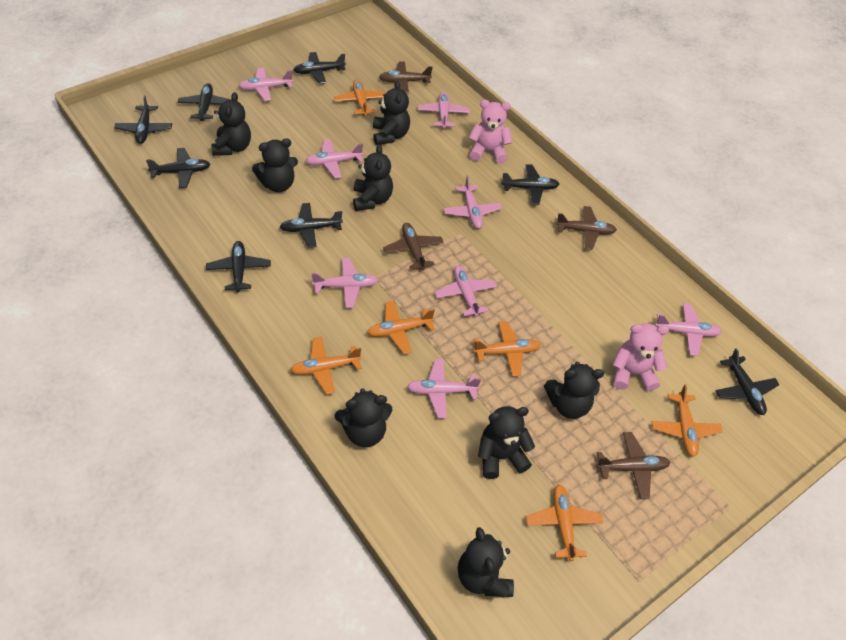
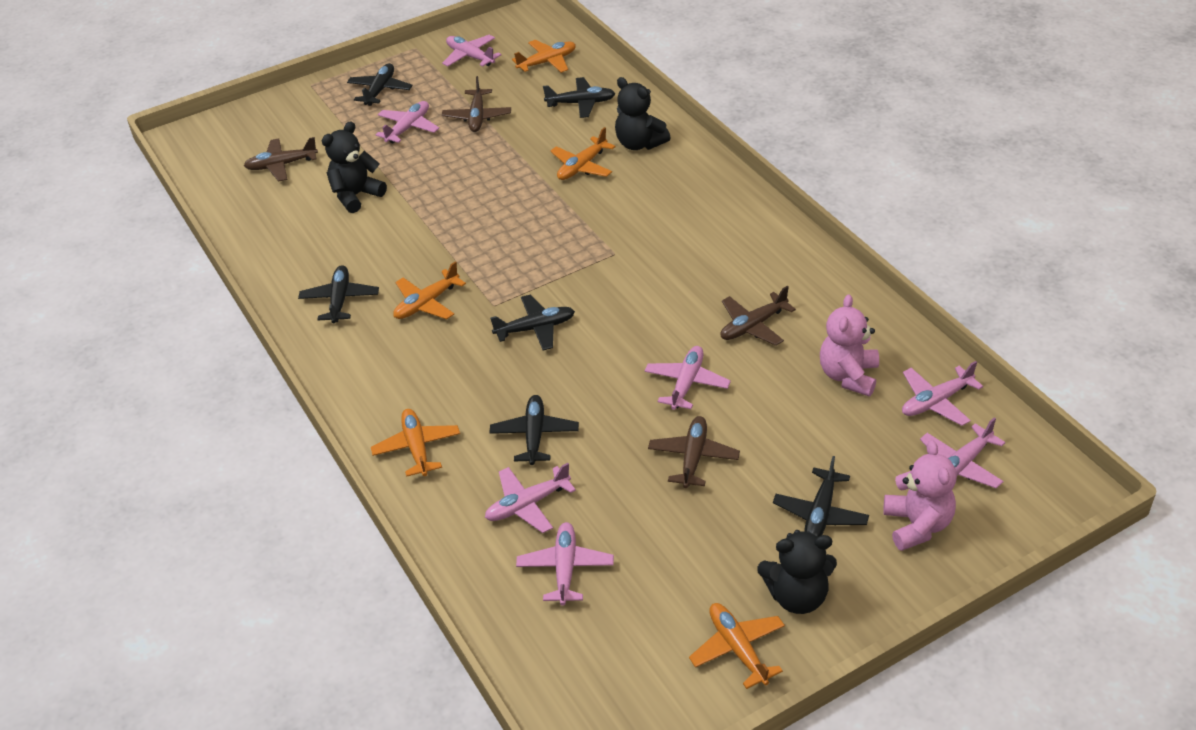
black plane: 8 -> 6
black teddy bear: 8 -> 3
orange plane: 6 -> 5
pink plane: 8 -> 7

